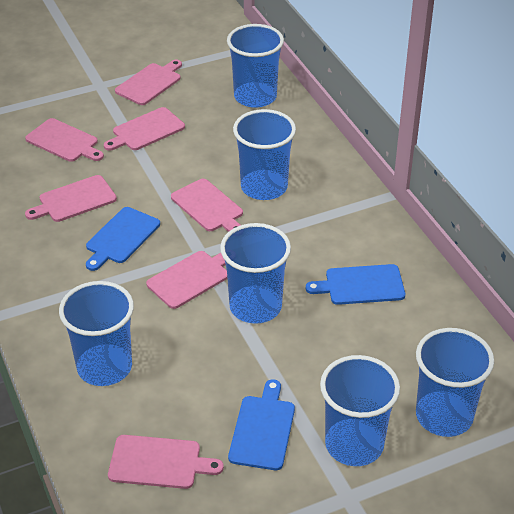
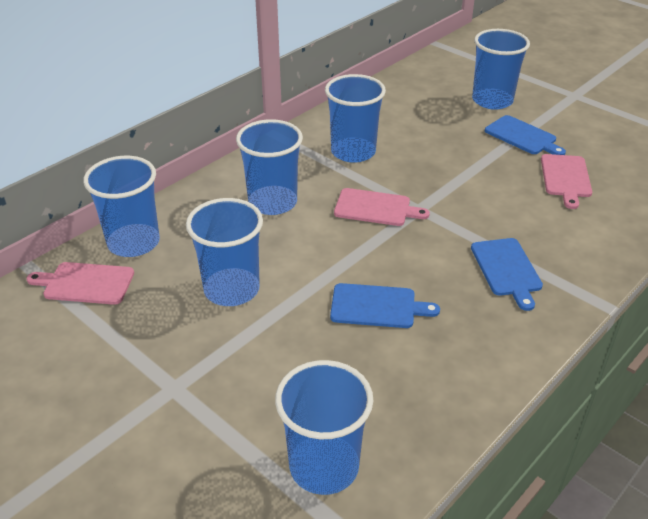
pink cutting board: 7 -> 3

